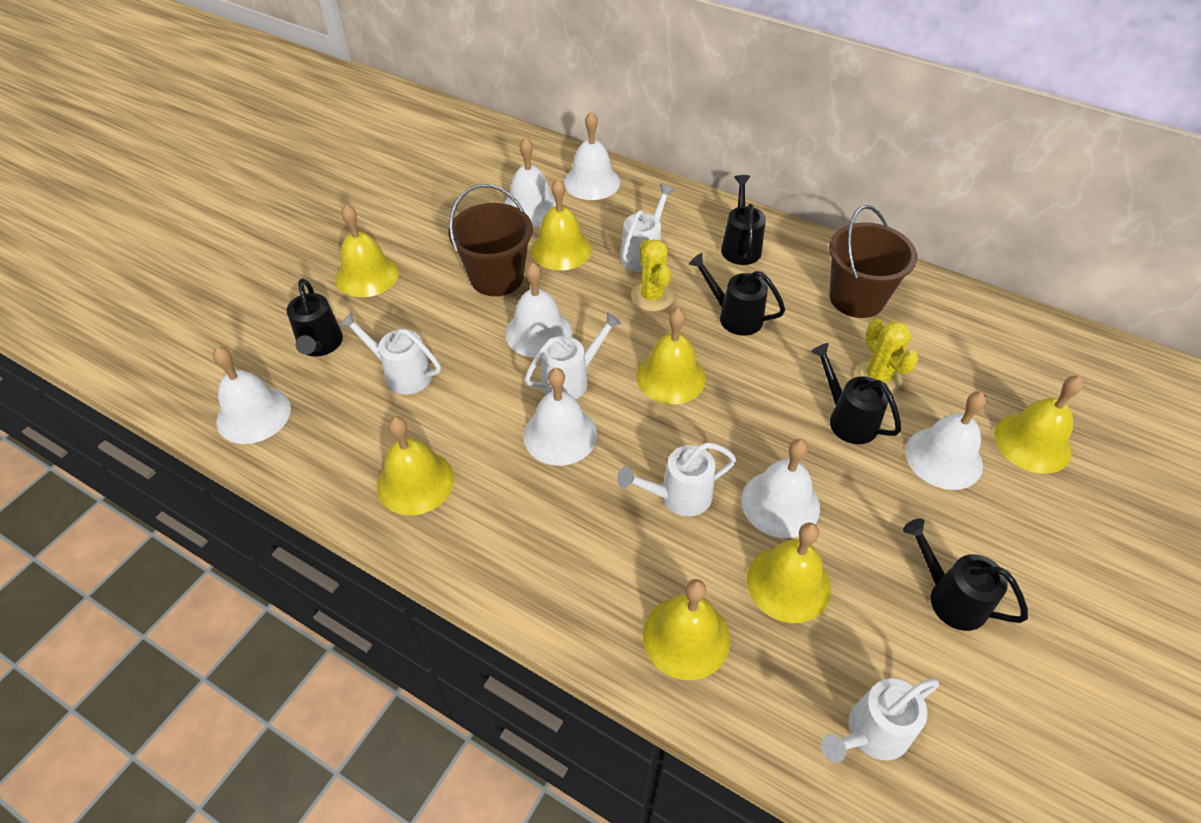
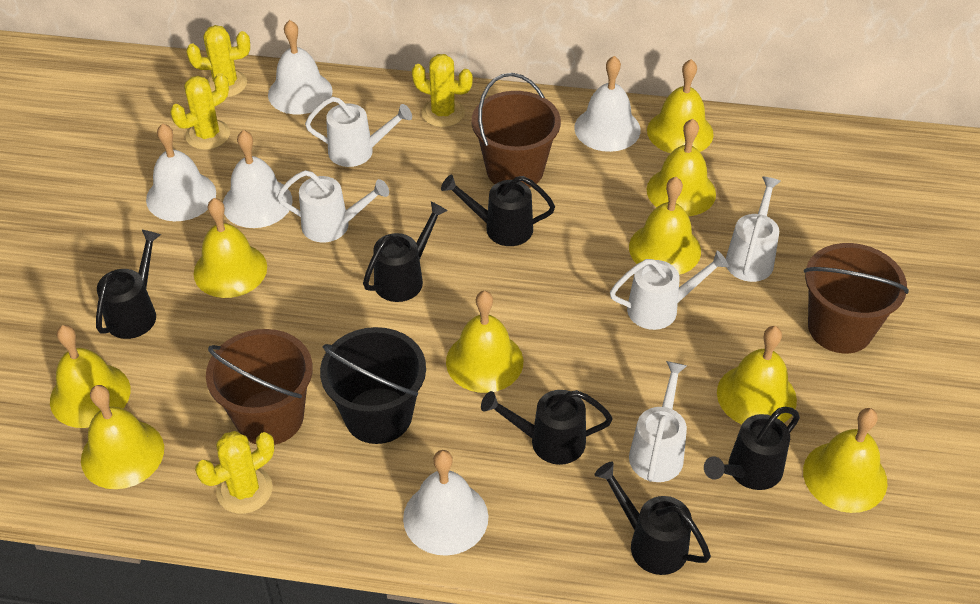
black bucket: 0 -> 1
black watering can: 5 -> 6
brown bucket: 2 -> 3
white bell: 7 -> 5
yellow bell: 7 -> 9
yellow cactus: 2 -> 4

